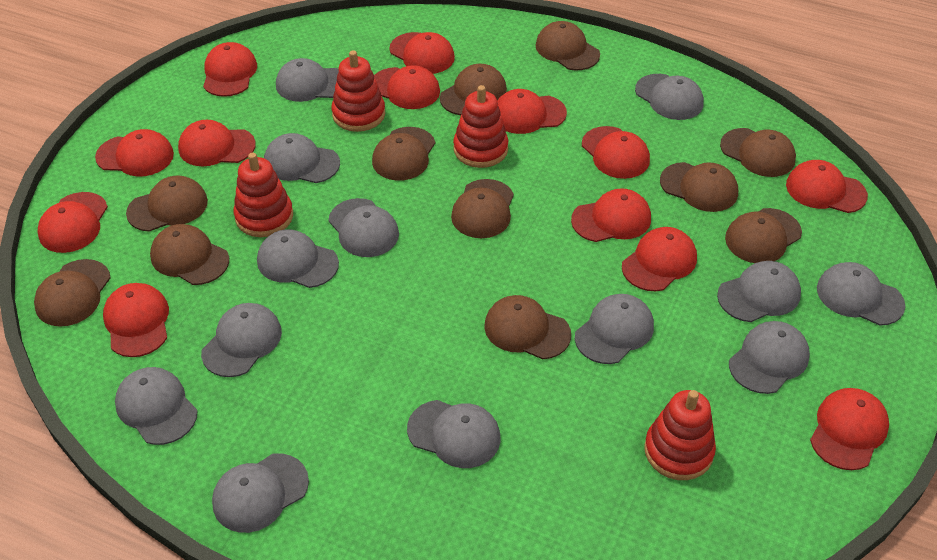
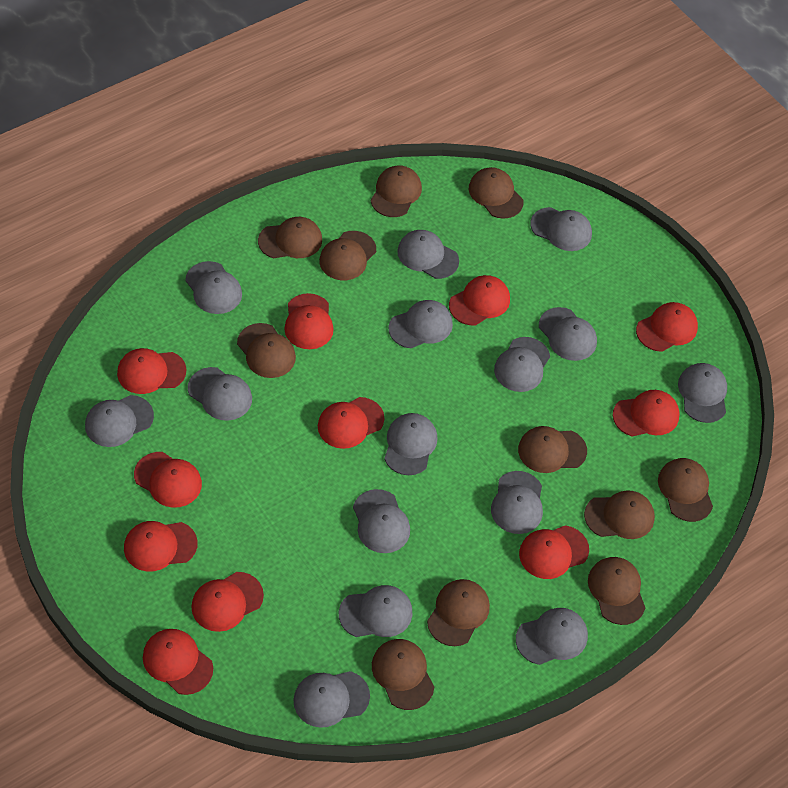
grey cap: 13 -> 15
red cap: 13 -> 11
red stacking toy: 4 -> 0

